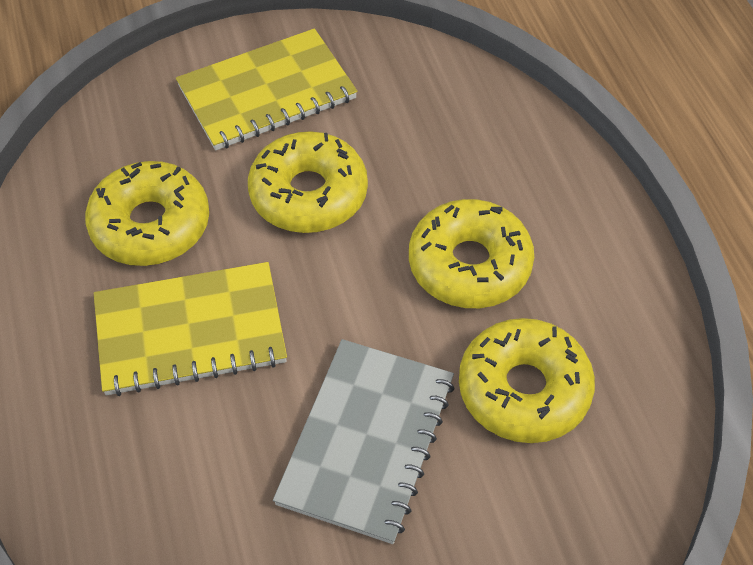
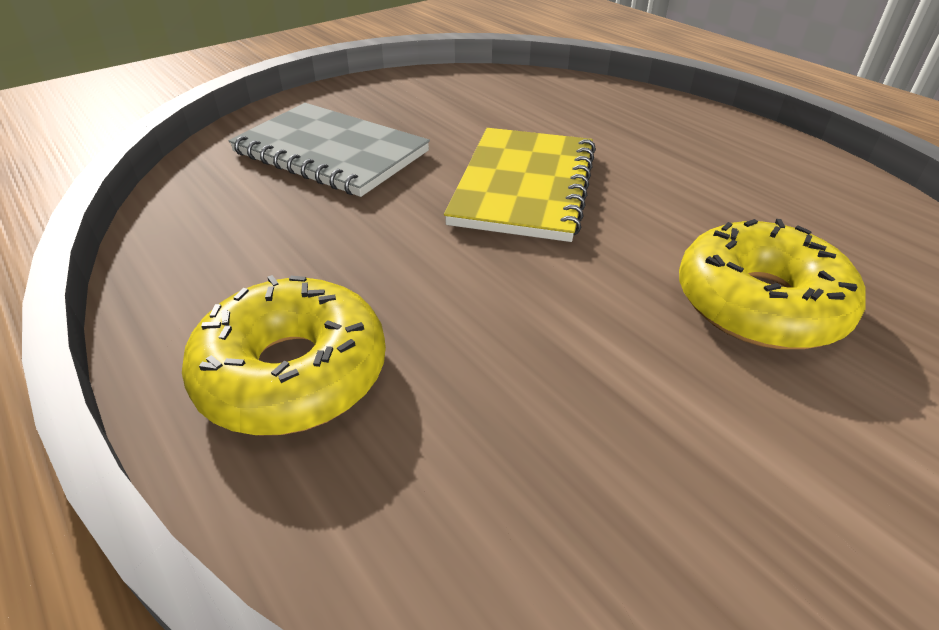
yellow donut: 4 -> 2
yellow notebook: 2 -> 1

